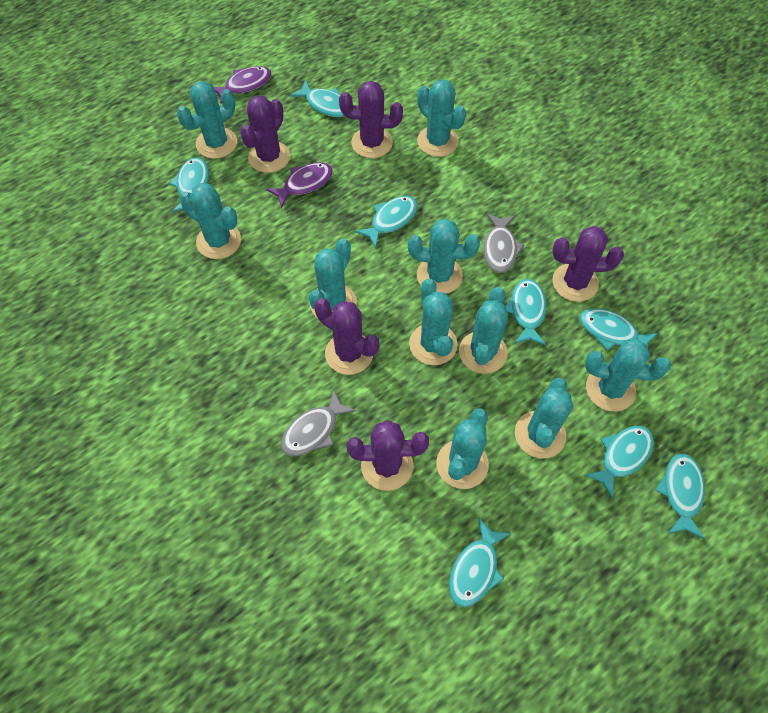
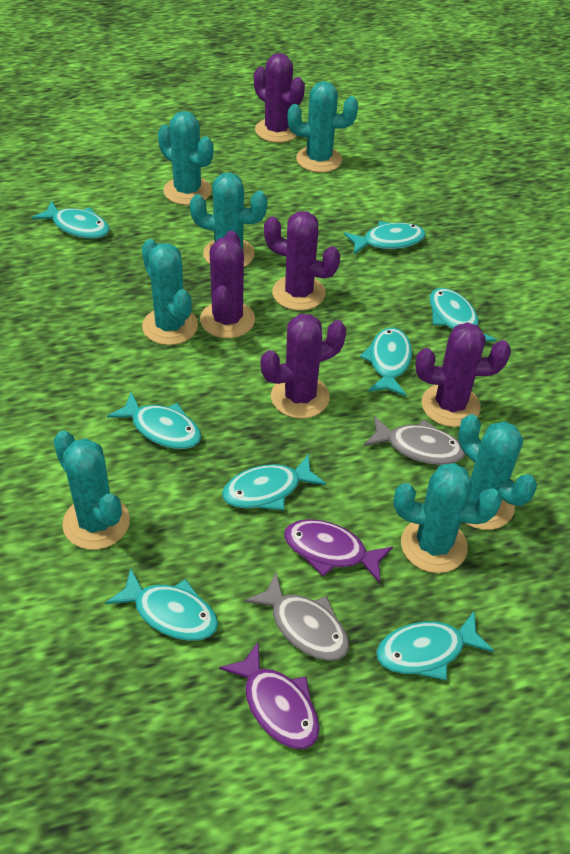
turquoise cactus: 10 -> 7

